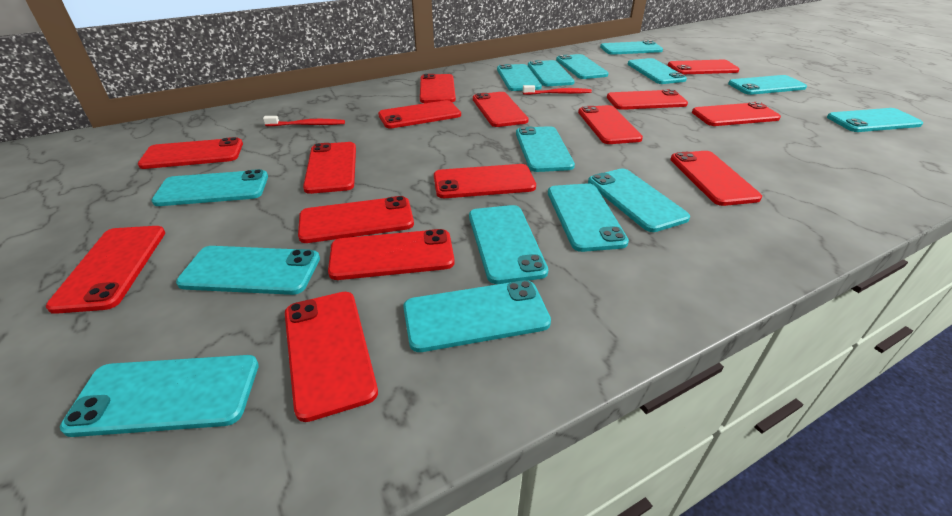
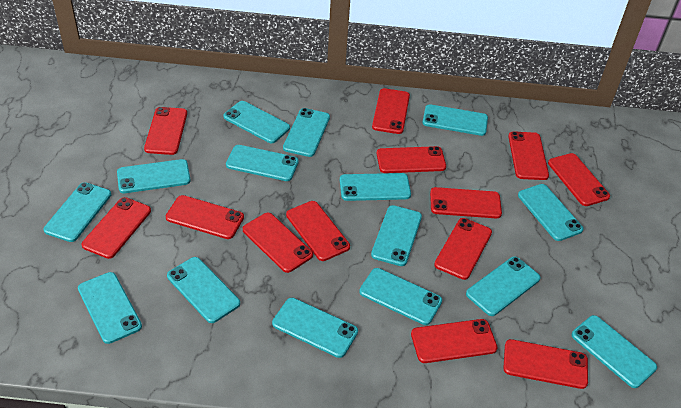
red phone: 15 -> 13
red toothbrush: 2 -> 0

